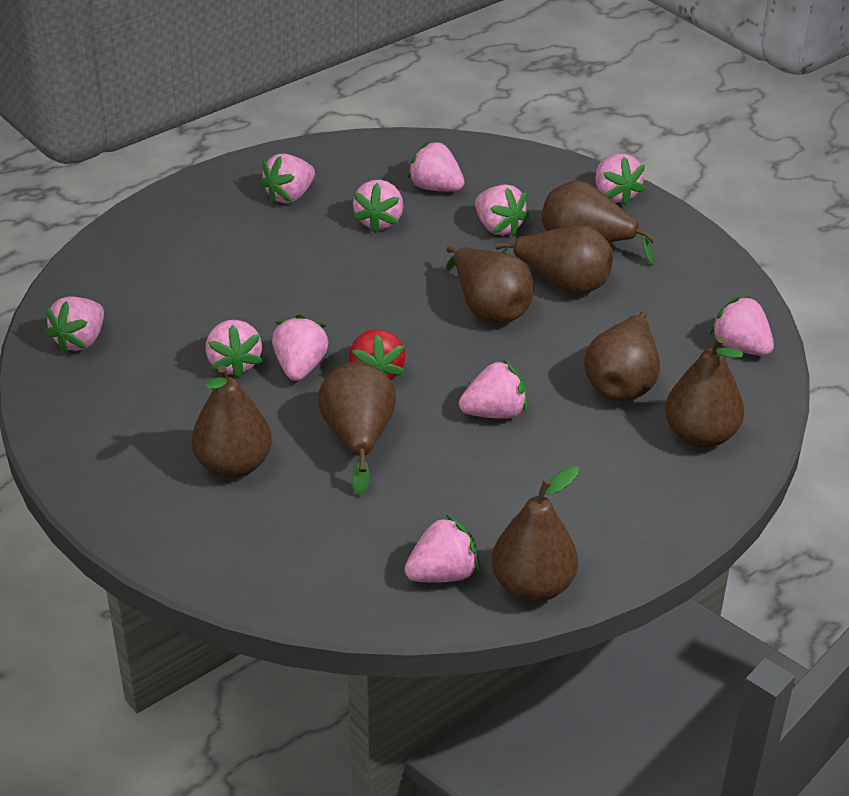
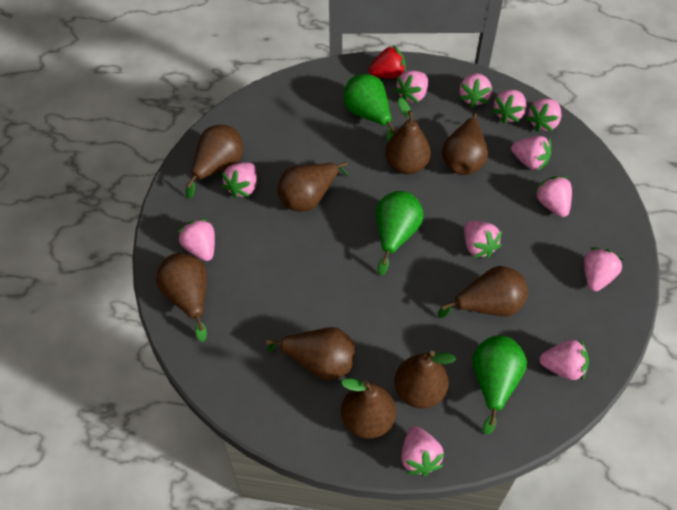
brown pear: 8 -> 9
green pear: 0 -> 3
pink strawberry: 11 -> 12

